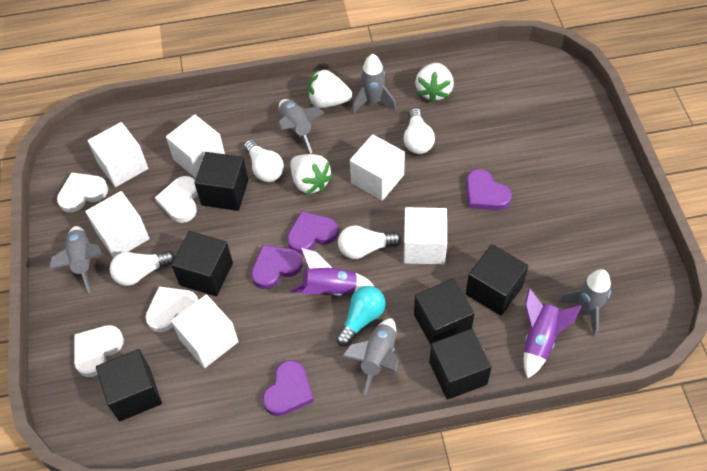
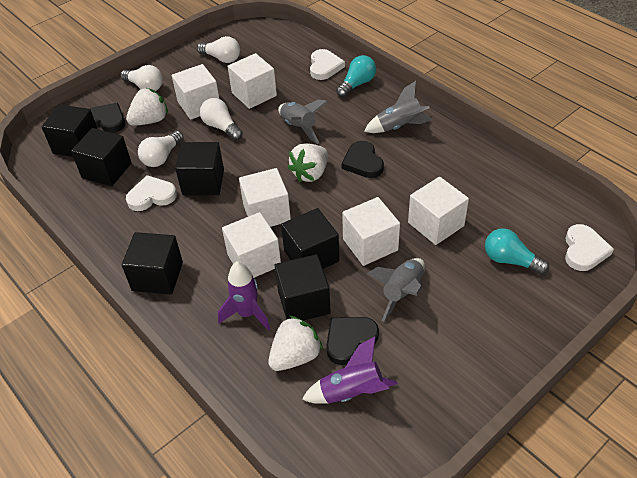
black heart: 0 -> 3
grey rocket: 5 -> 3
purple heart: 4 -> 0
turquoise light bulb: 1 -> 2
white heart: 4 -> 3

